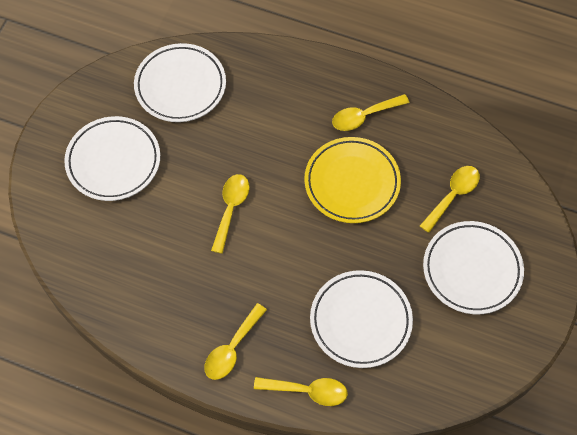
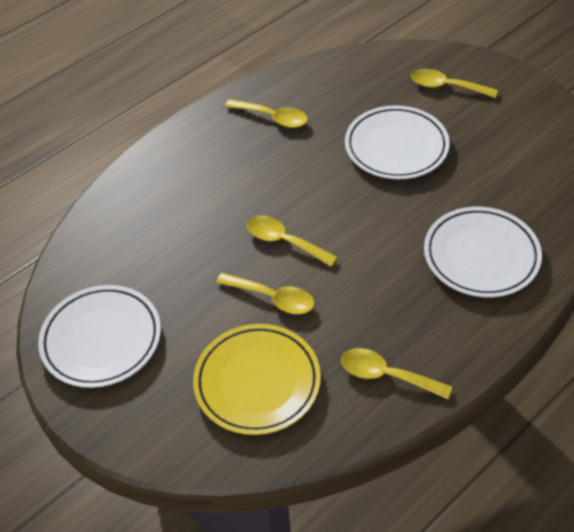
white plate: 4 -> 3

